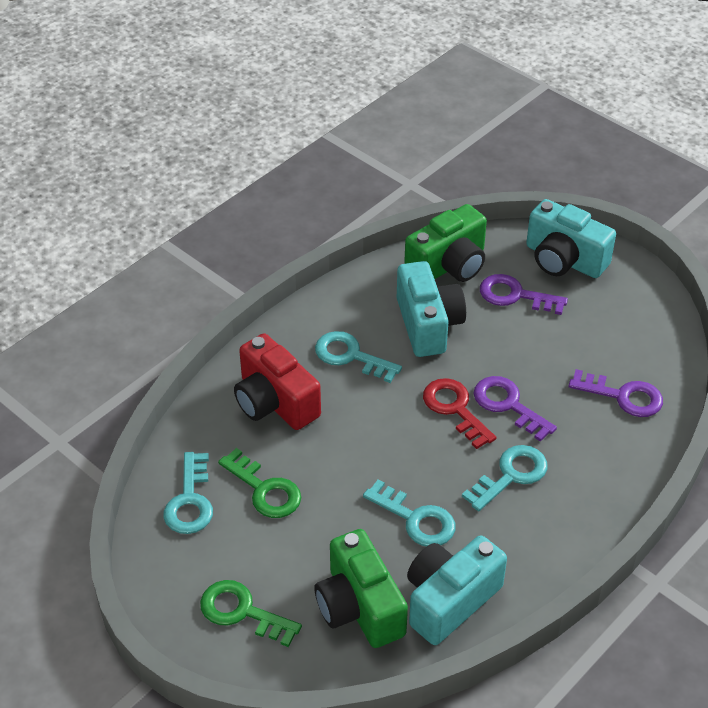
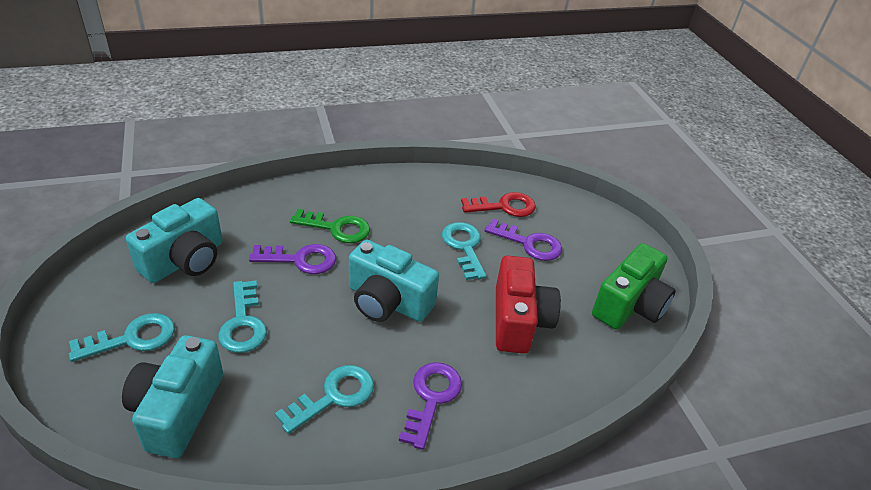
green camera: 2 -> 1
green key: 2 -> 1

